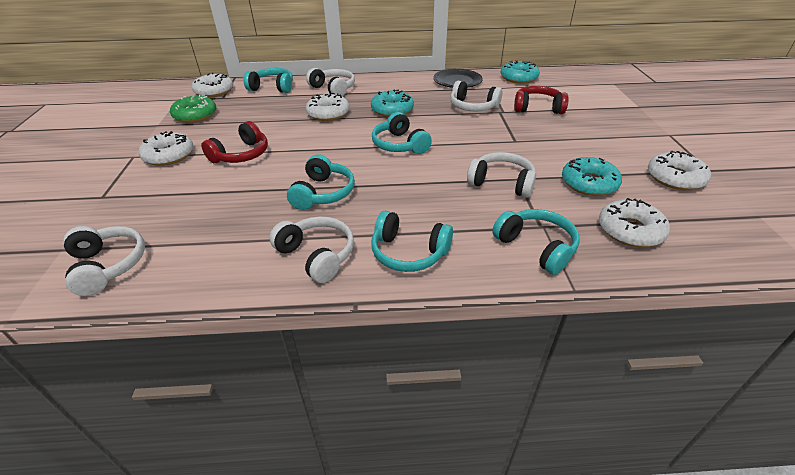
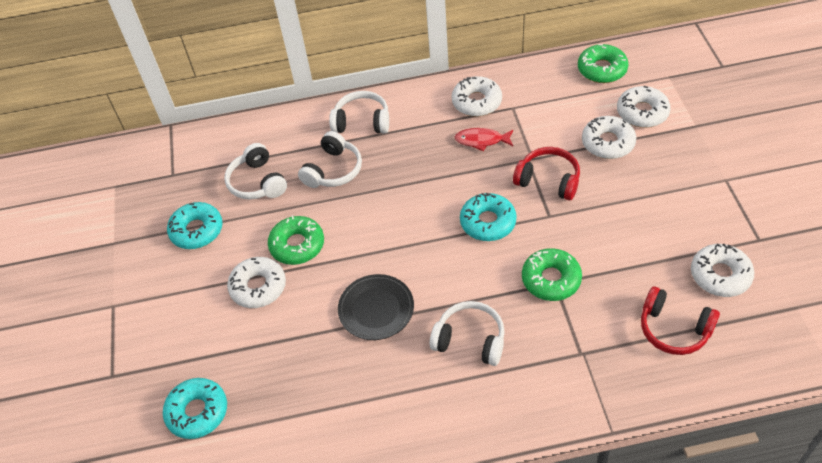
green donut: 1 -> 3
red fish: 0 -> 1
turquoise headphones: 5 -> 0
white headphones: 5 -> 4

